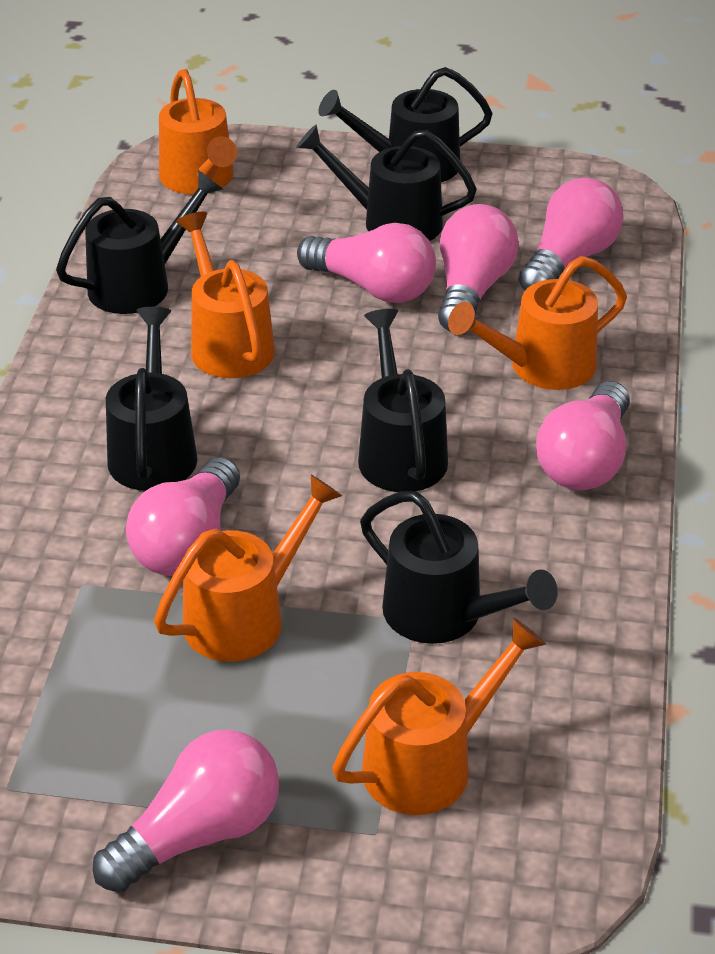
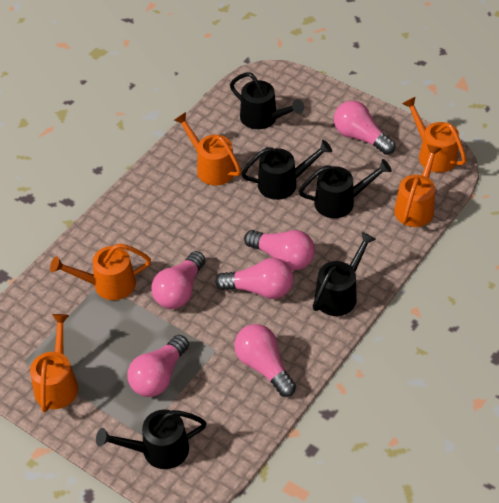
black watering can: 6 -> 5

